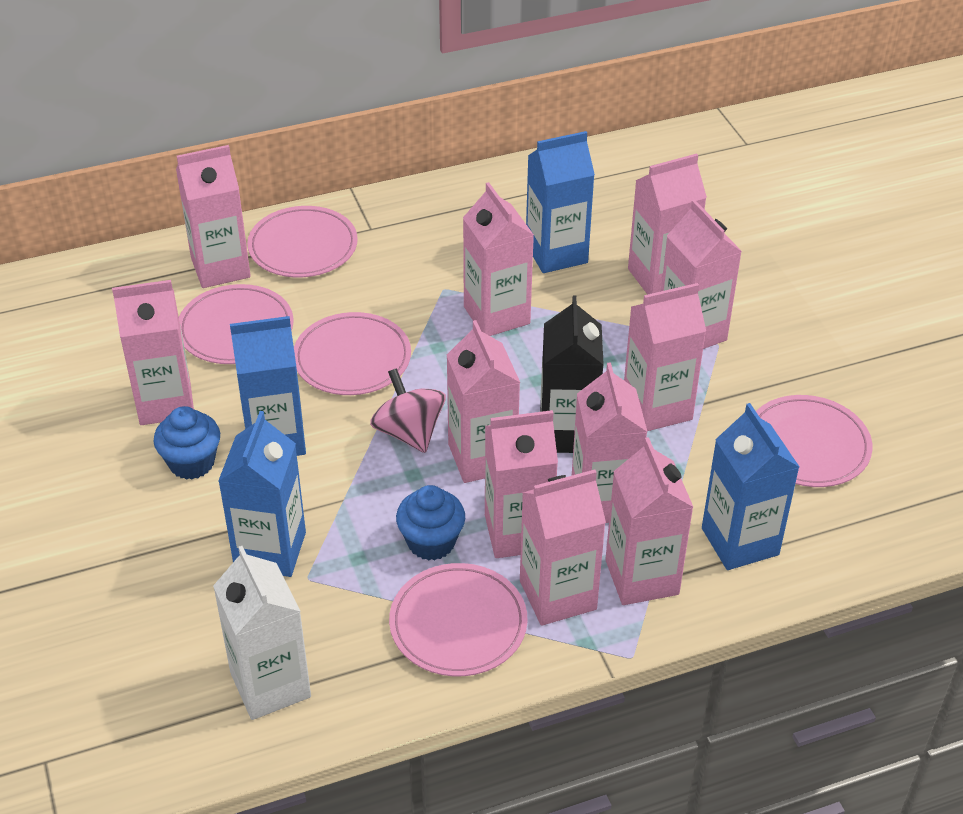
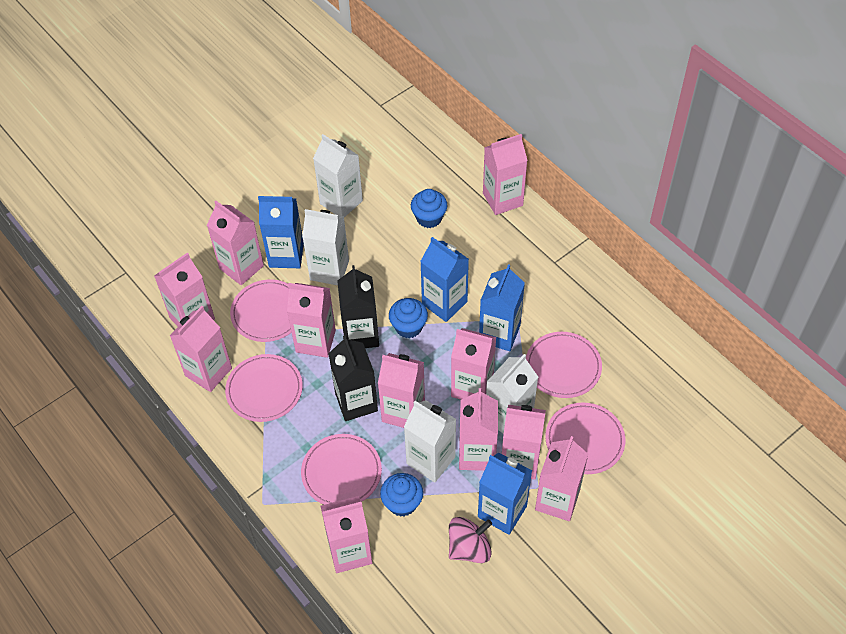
black carton: 1 -> 2
blue cupcake: 2 -> 3
white carton: 1 -> 4

